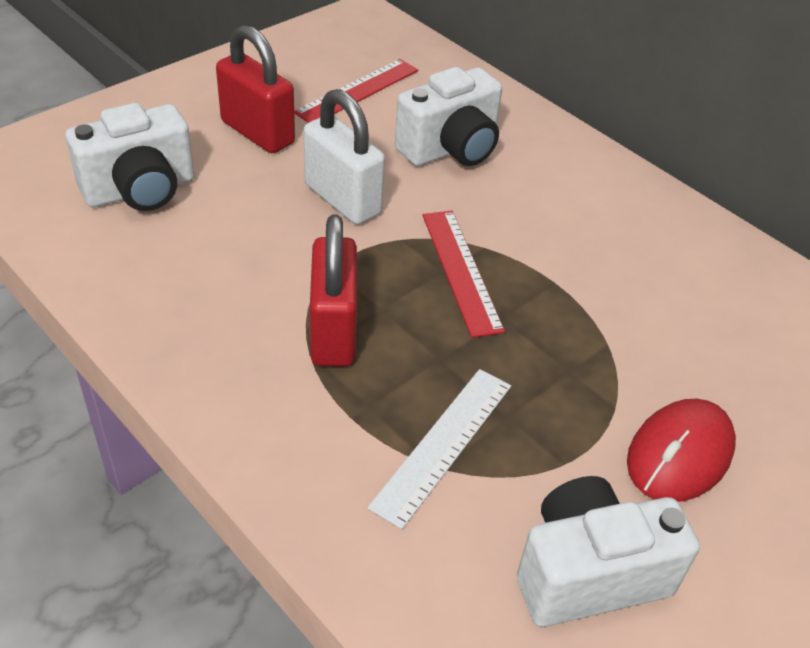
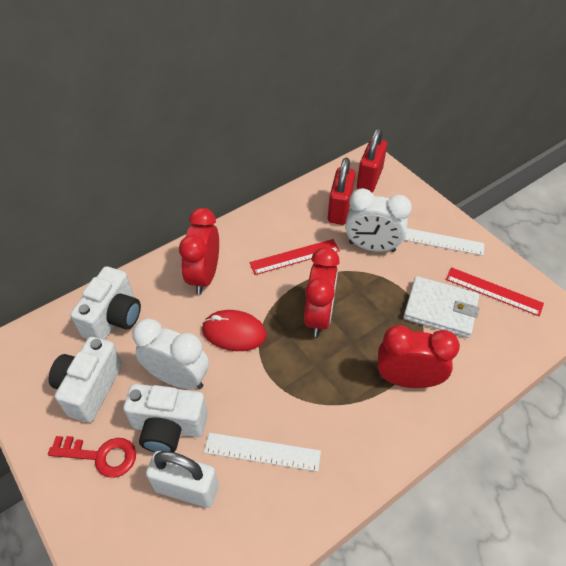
red clock: 0 -> 3
red key: 0 -> 1
white clock: 0 -> 2
white ruler: 1 -> 2
white wallet: 0 -> 1

